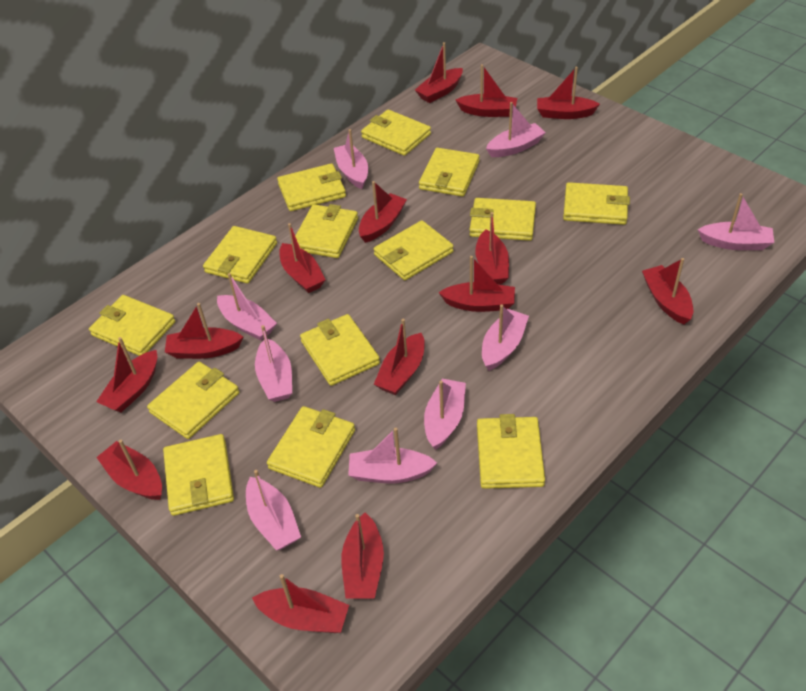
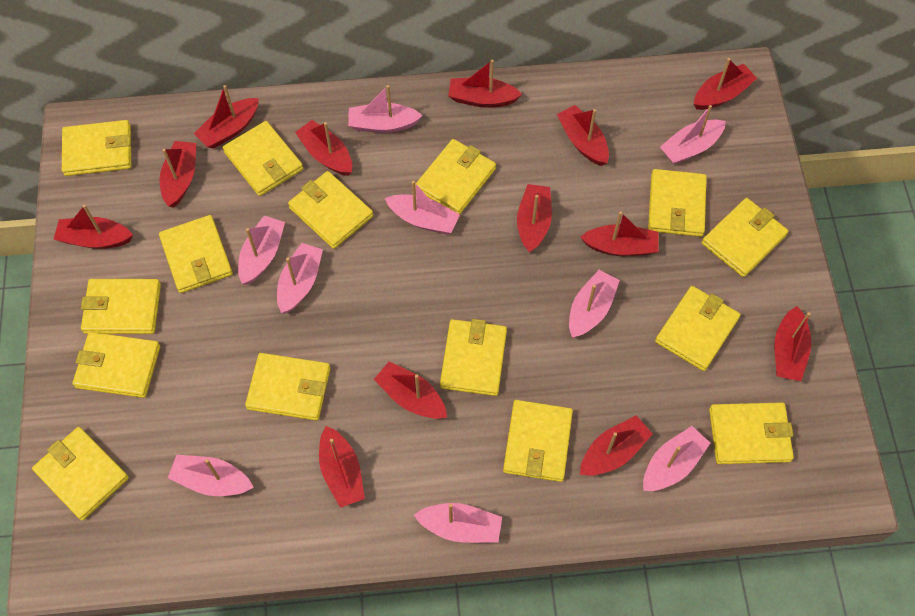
red boat: 14 -> 13
yellow wallet: 14 -> 15

